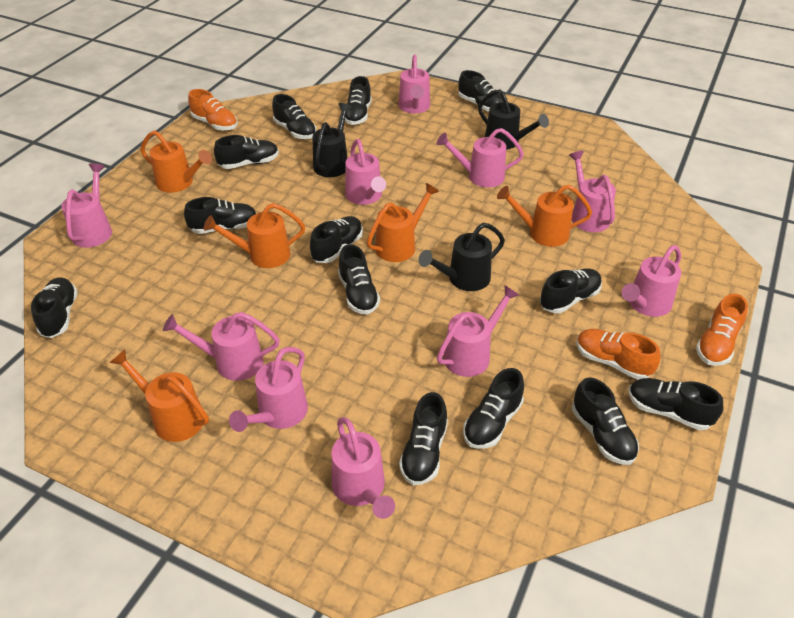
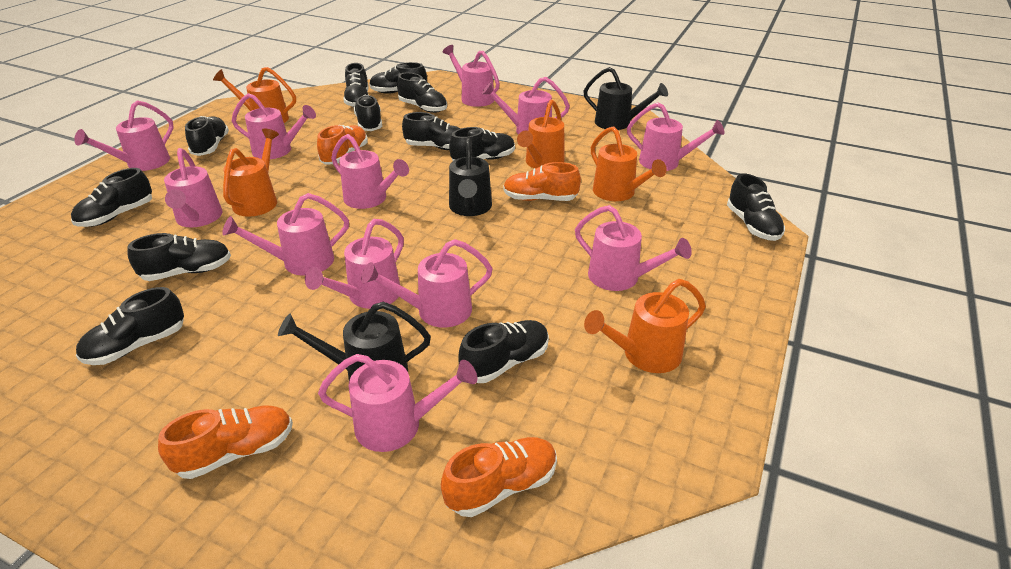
black shoe: 13 -> 12
orange shoe: 3 -> 4
pink watering can: 10 -> 12

